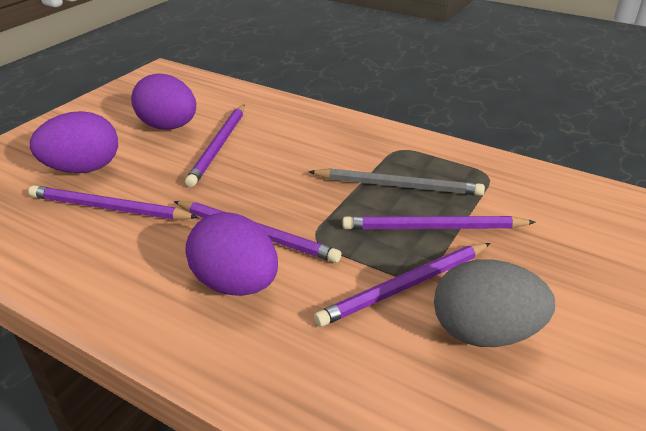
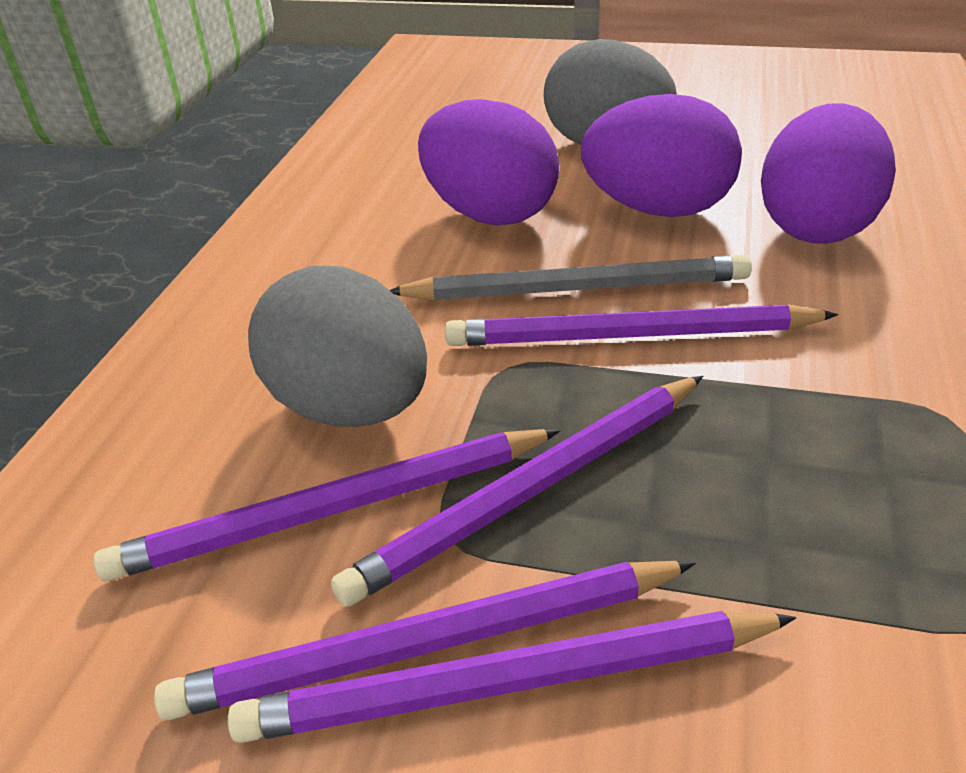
grey egg: 1 -> 2

